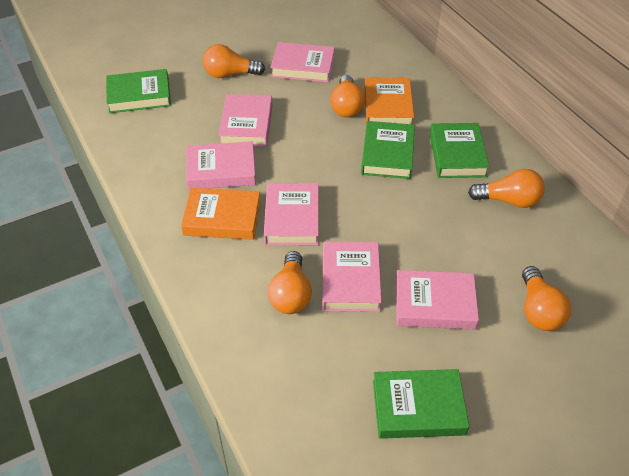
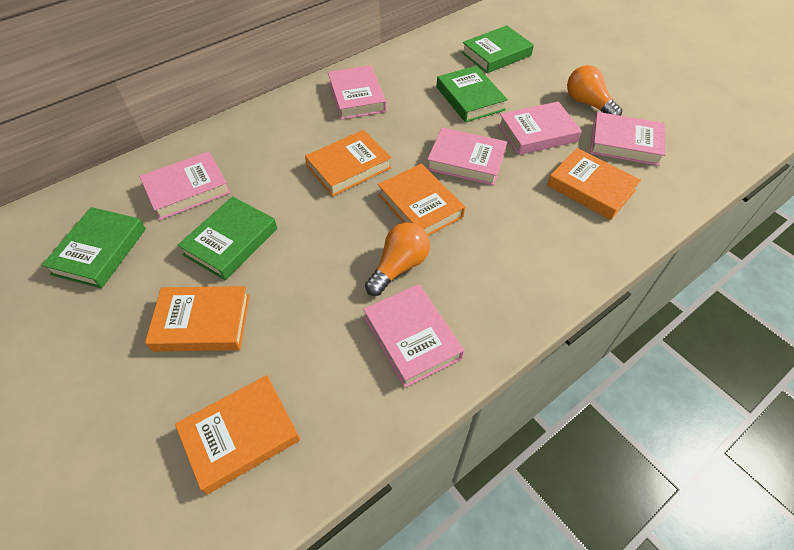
orange book: 2 -> 5
orange light bulb: 5 -> 2

